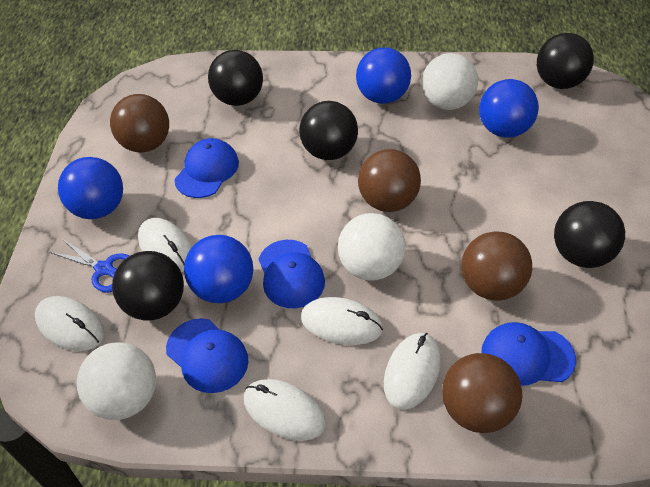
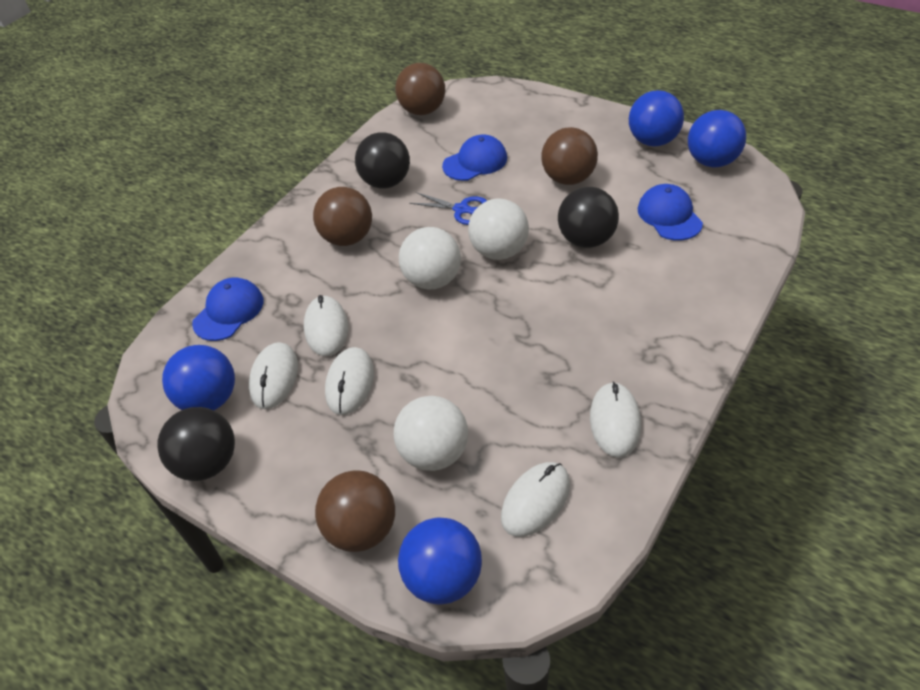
black ball: 5 -> 3
blue cap: 4 -> 3

